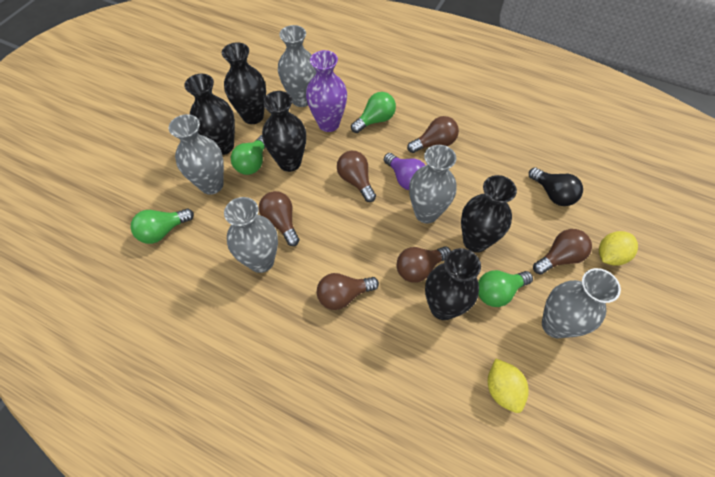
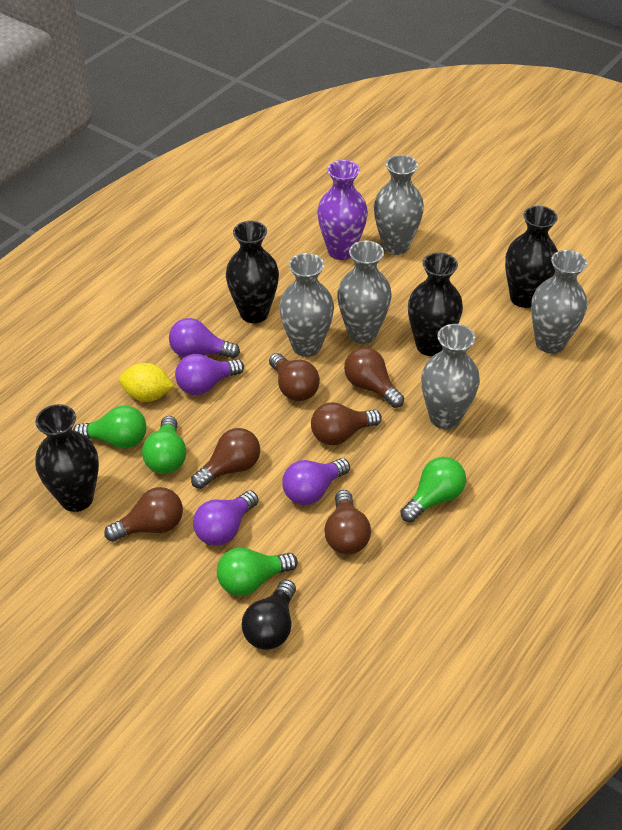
black vase: 5 -> 4
purple light bulb: 1 -> 4
yellow lemon: 2 -> 1

